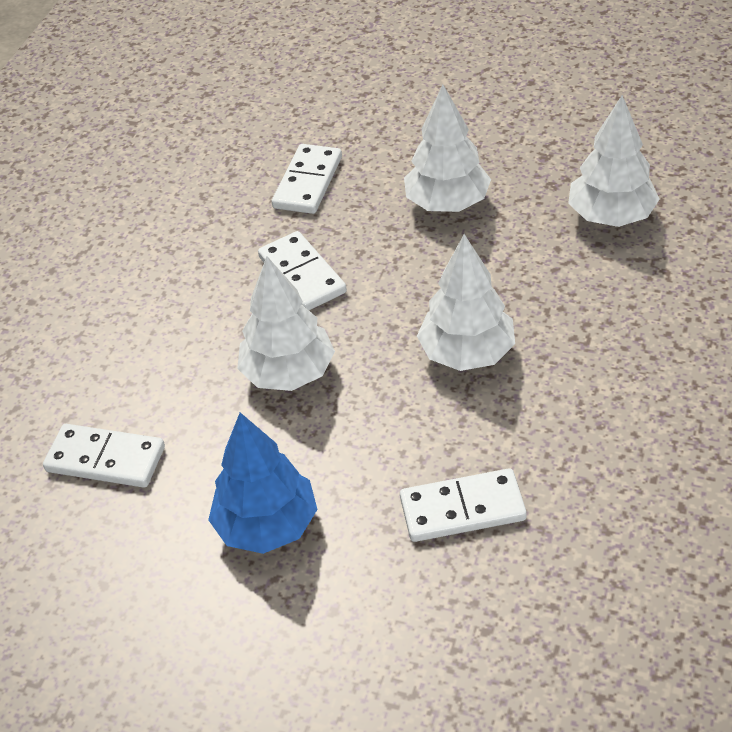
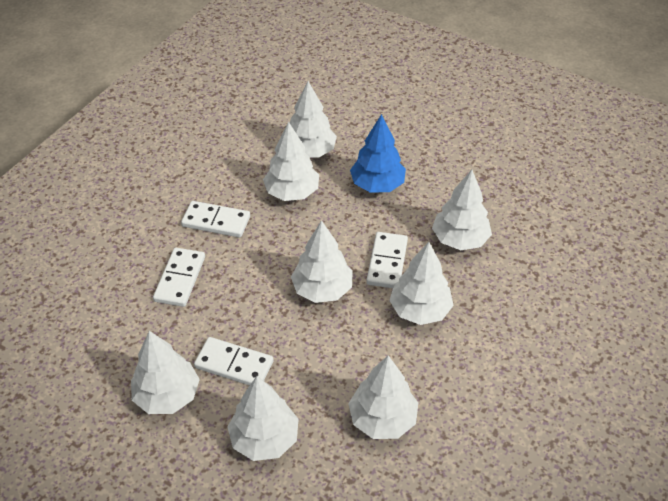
white tree: 4 -> 8

